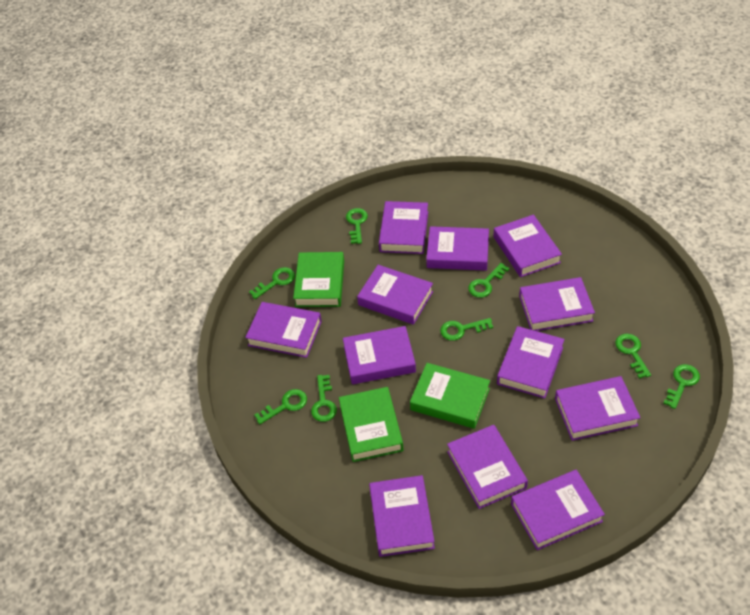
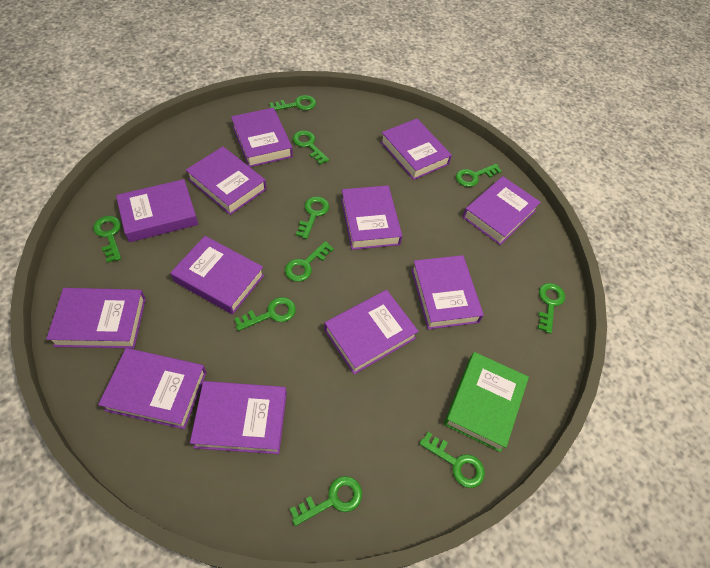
green book: 3 -> 1
green key: 8 -> 10

